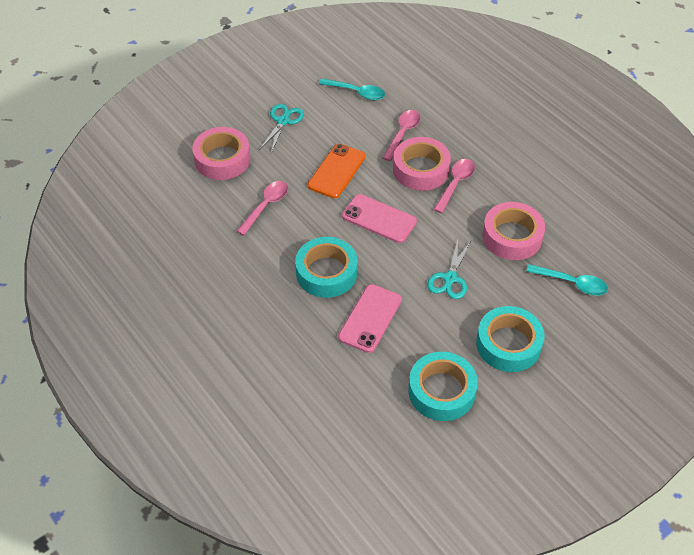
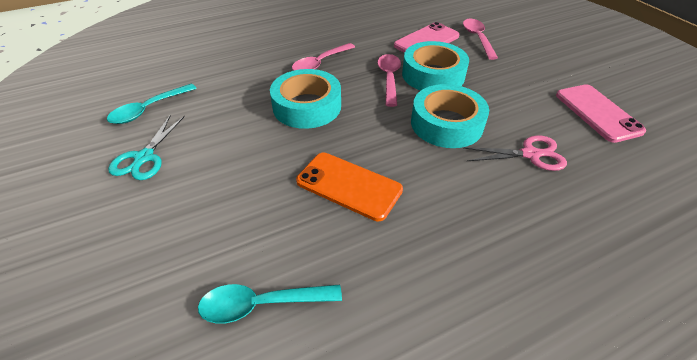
pink scissors: 0 -> 1
pink tape: 3 -> 0
turquoise scissors: 2 -> 1

